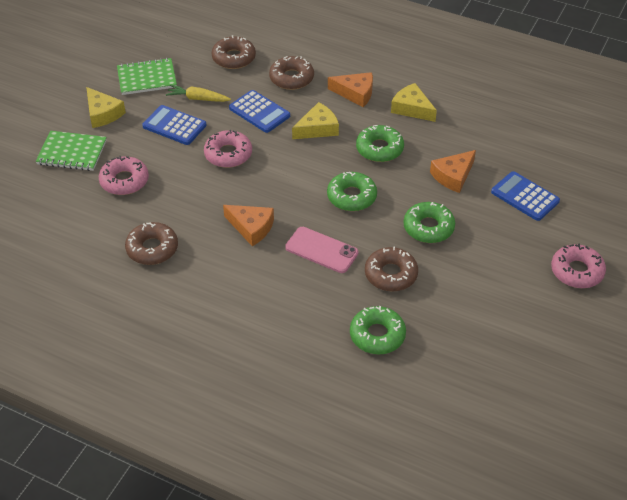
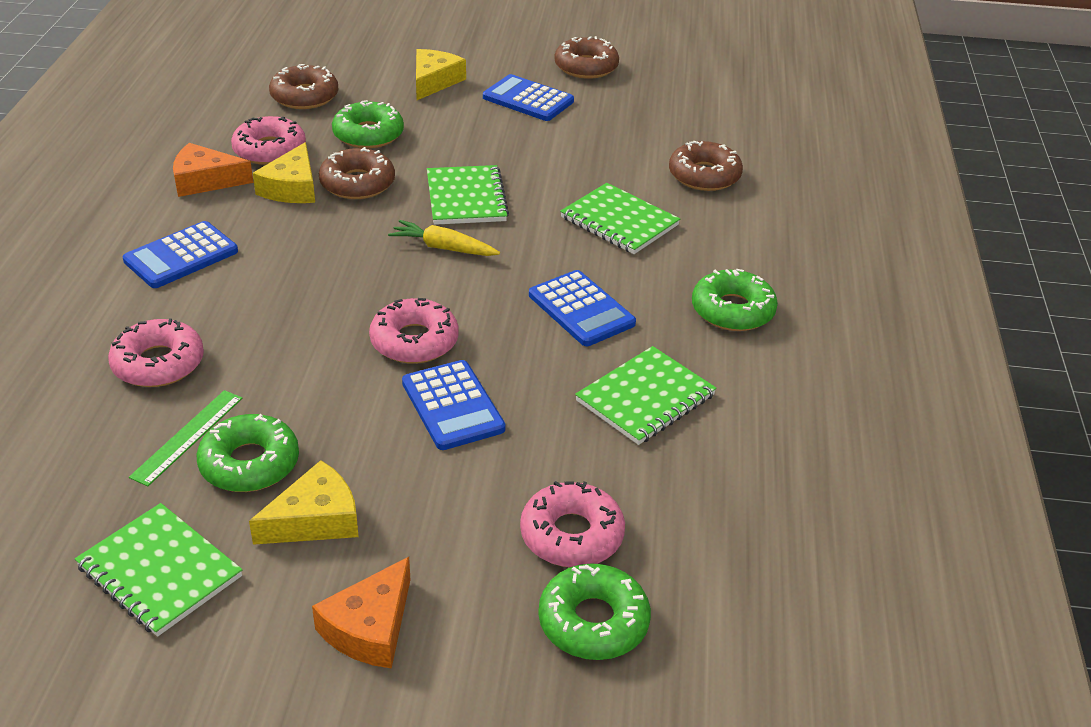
blue calculator: 3 -> 4
green notebook: 2 -> 4
green ruler: 0 -> 1
orange cheese: 3 -> 2
pink donut: 3 -> 4
pink phone: 1 -> 0

